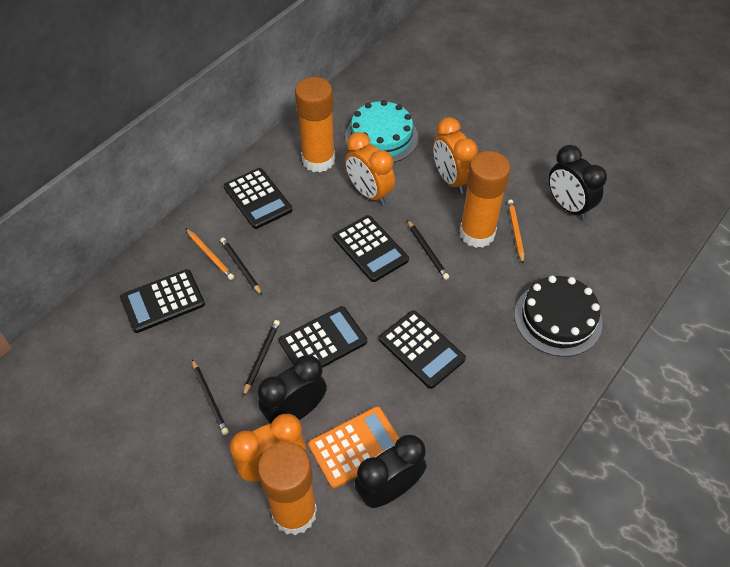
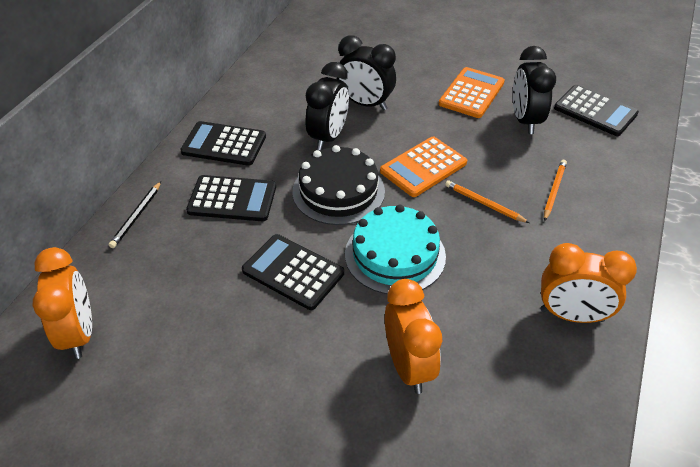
black calculator: 5 -> 4
black pencil: 4 -> 1
orange calculator: 1 -> 2
orange glue stick: 3 -> 0

